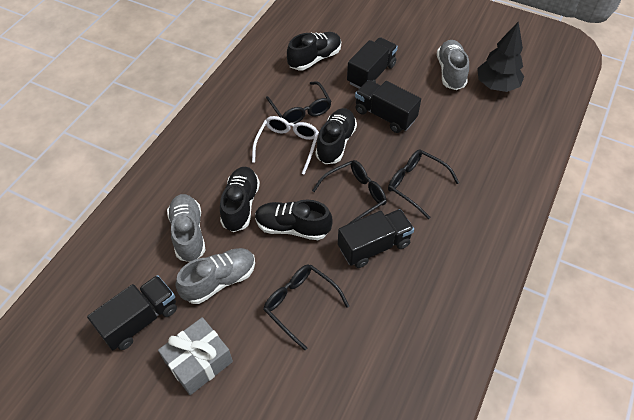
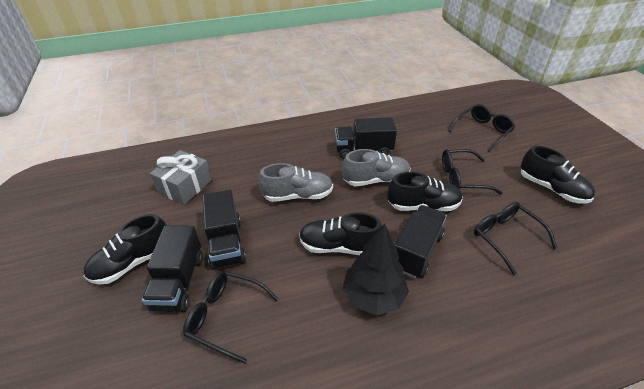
grey shoe: 3 -> 2
white glasses: 1 -> 0

